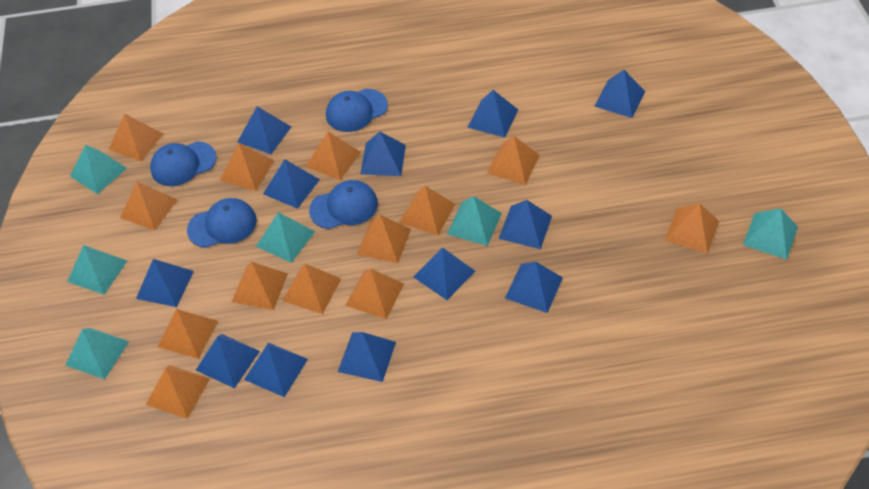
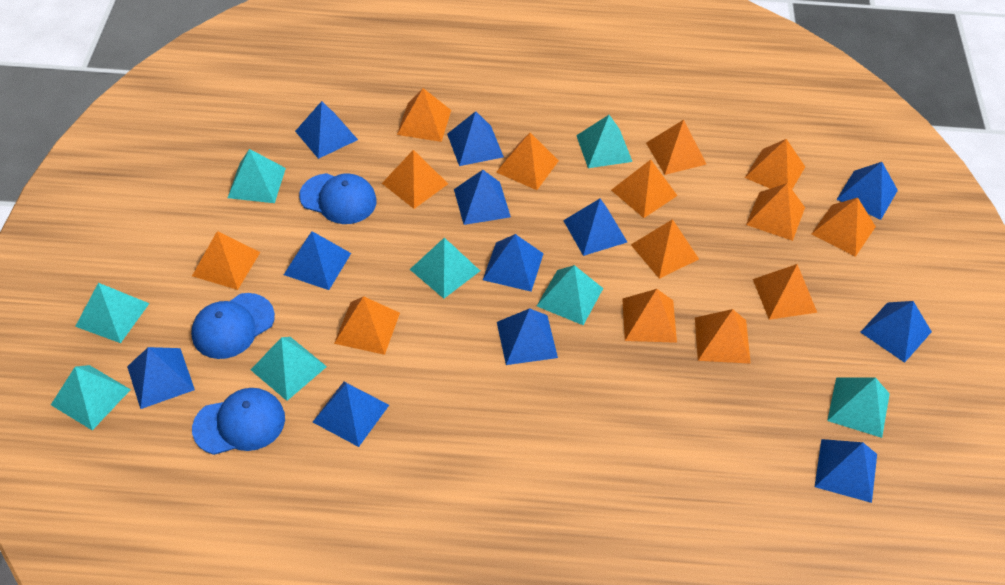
blue cap: 4 -> 3
orange pyramid: 13 -> 14
turquoise pyramid: 6 -> 8

